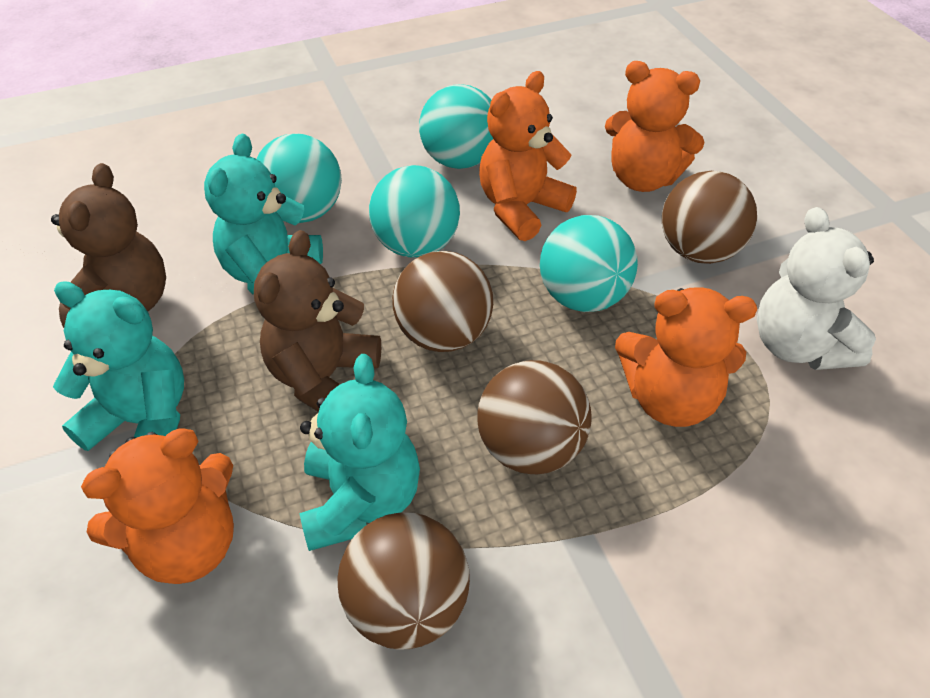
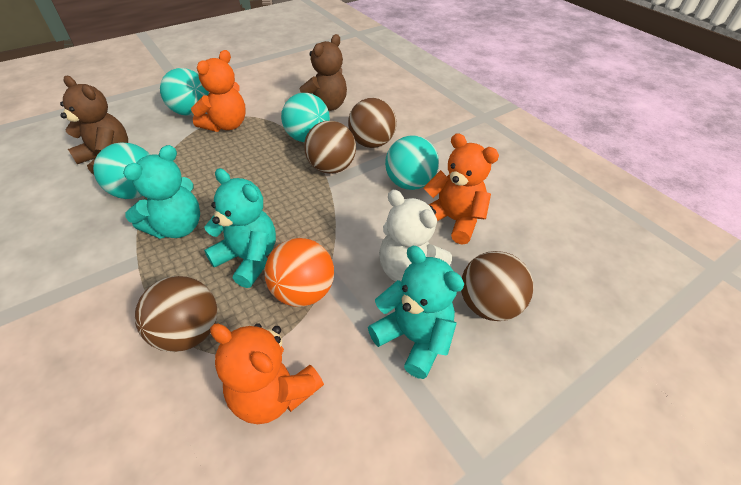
orange ball: 0 -> 1
orange teddy bear: 4 -> 3

